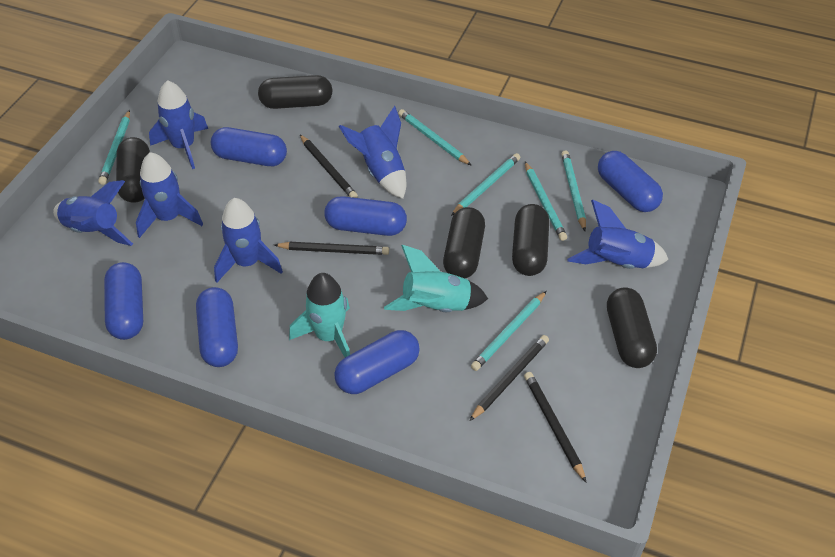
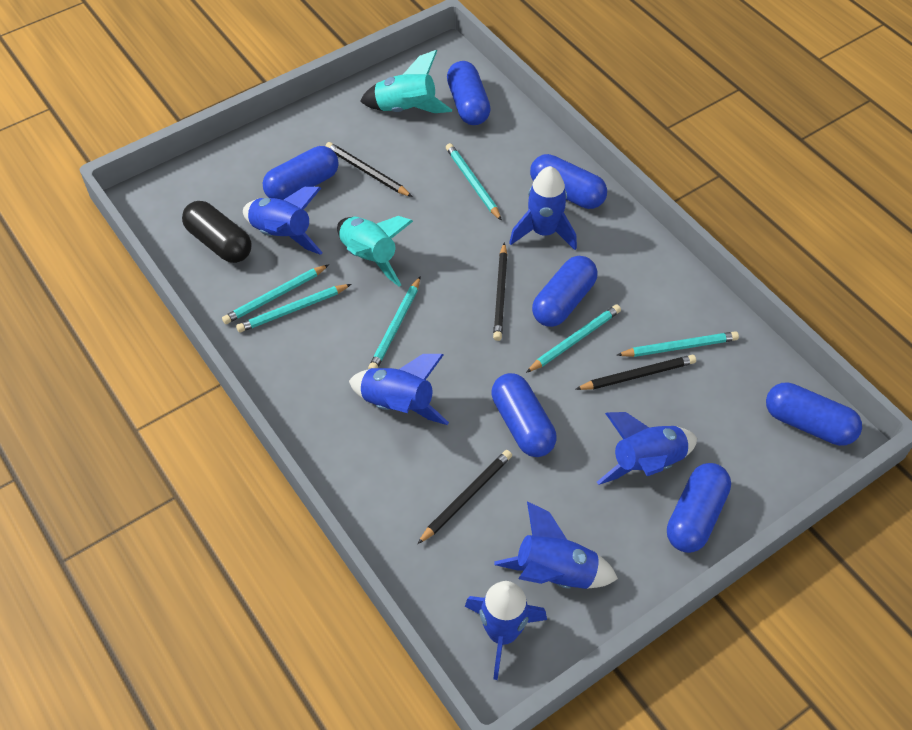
black capsule: 5 -> 1
blue capsule: 6 -> 7

